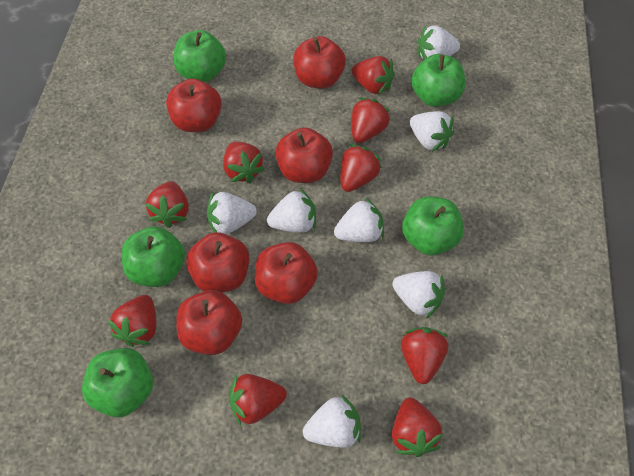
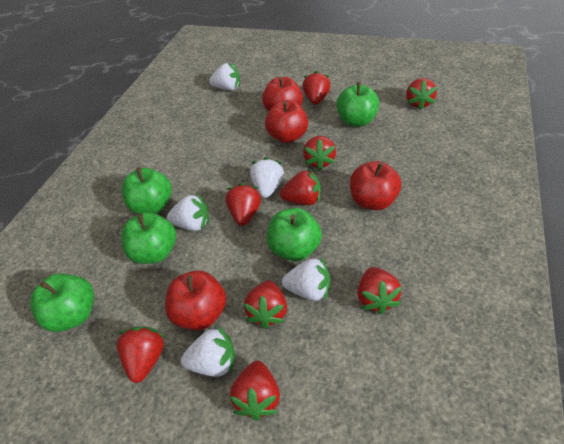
red apple: 6 -> 4
white strawberry: 7 -> 5

